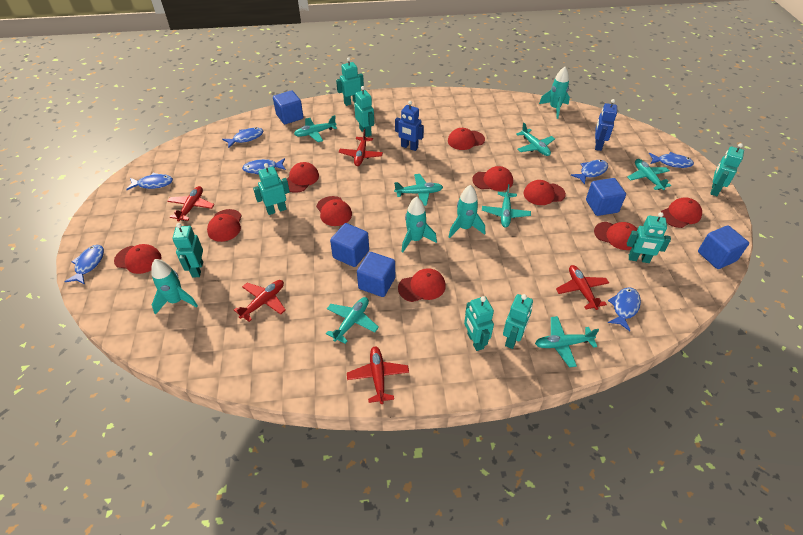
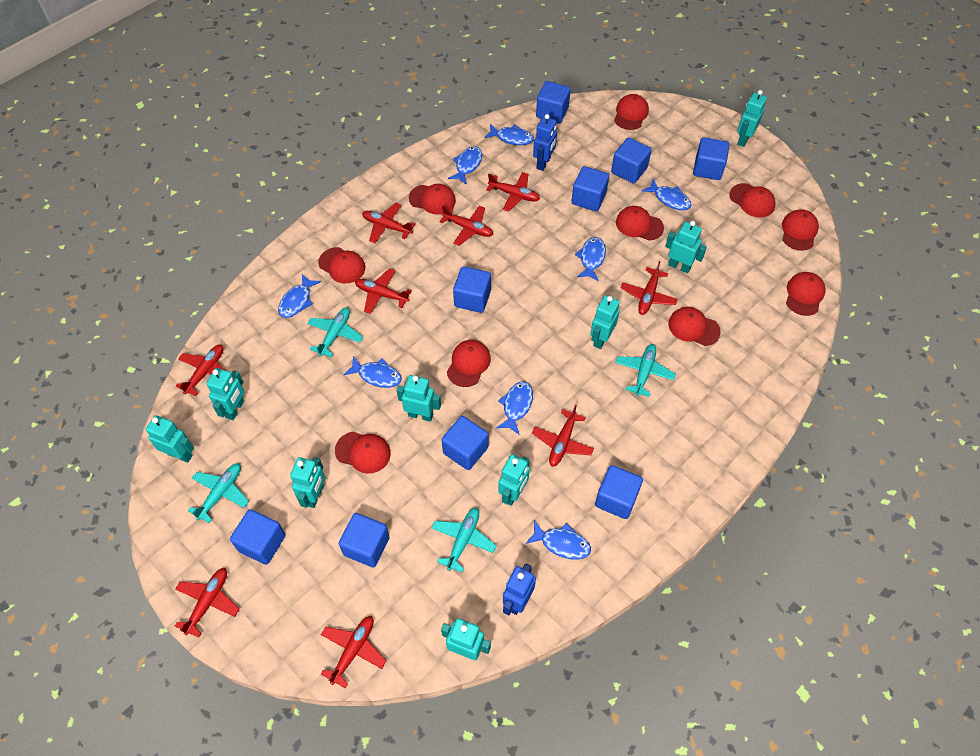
blue cube: 5 -> 9
blue fish: 7 -> 8
red plane: 5 -> 9
turquoise plane: 7 -> 4
turquoise robot: 8 -> 9
turquoise rocket: 4 -> 0

